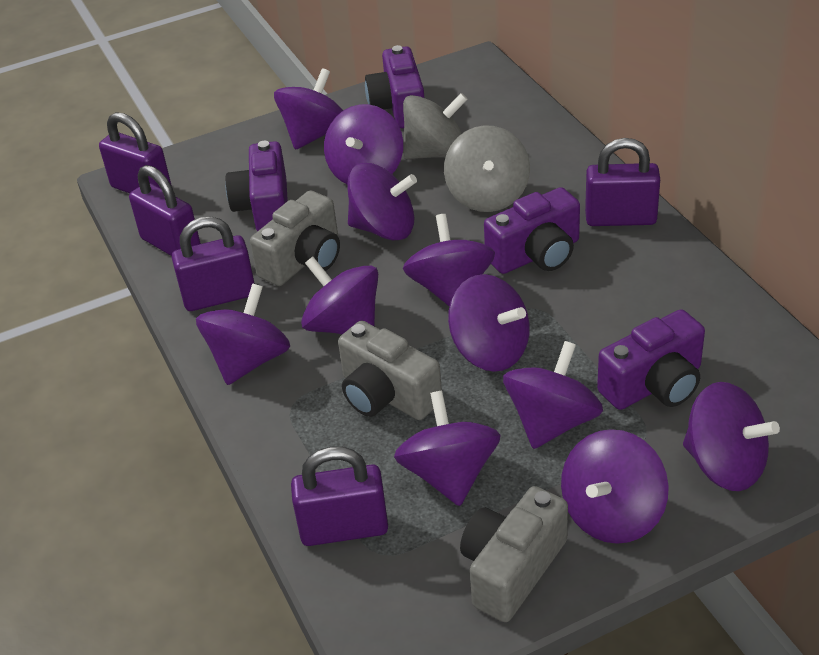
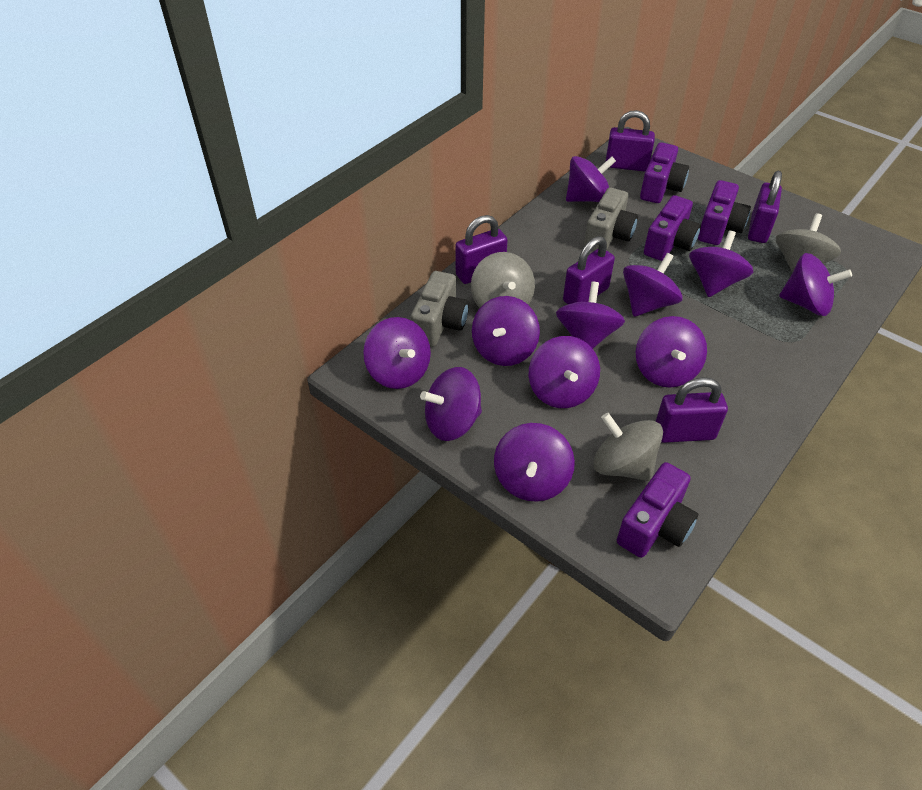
grey camera: 3 -> 2
grey spinning top: 2 -> 3

